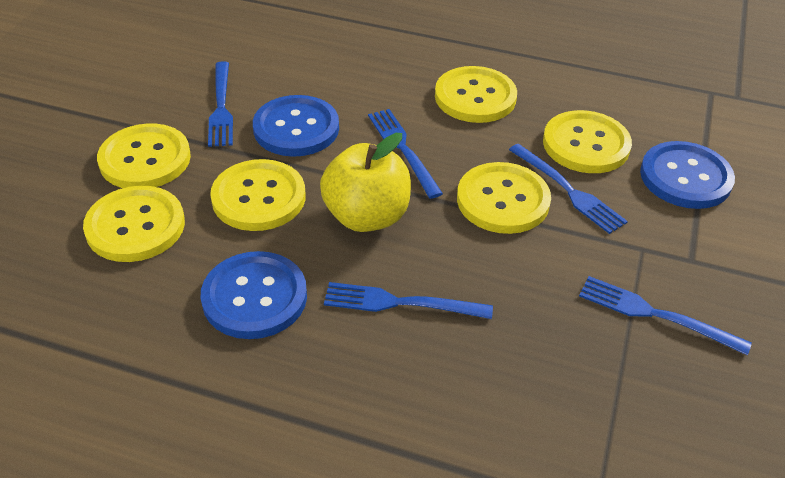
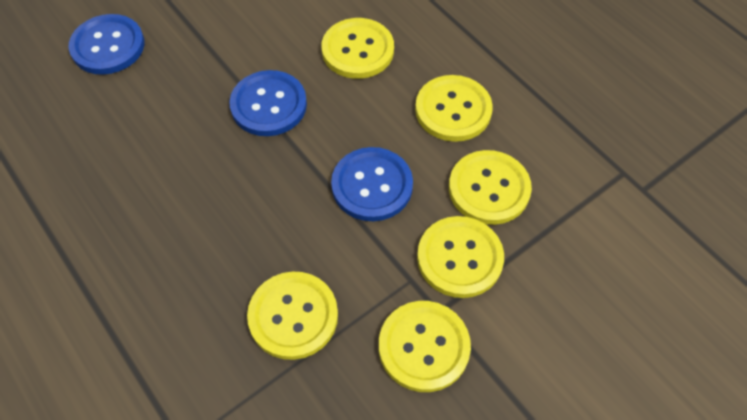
blue fork: 5 -> 0
yellow apple: 1 -> 0

